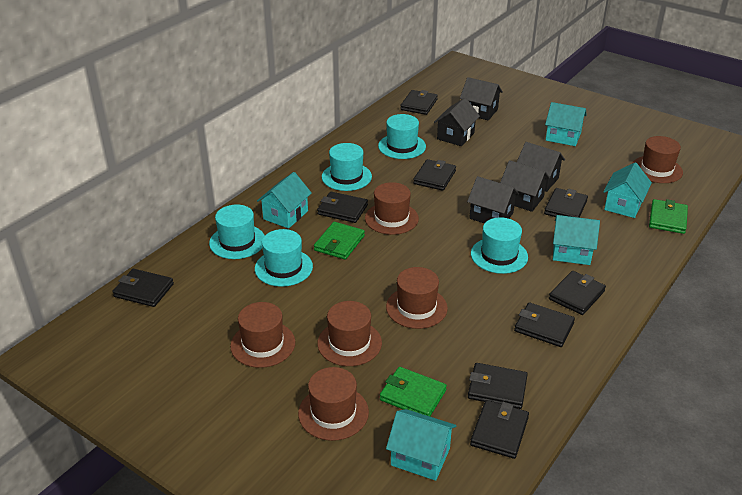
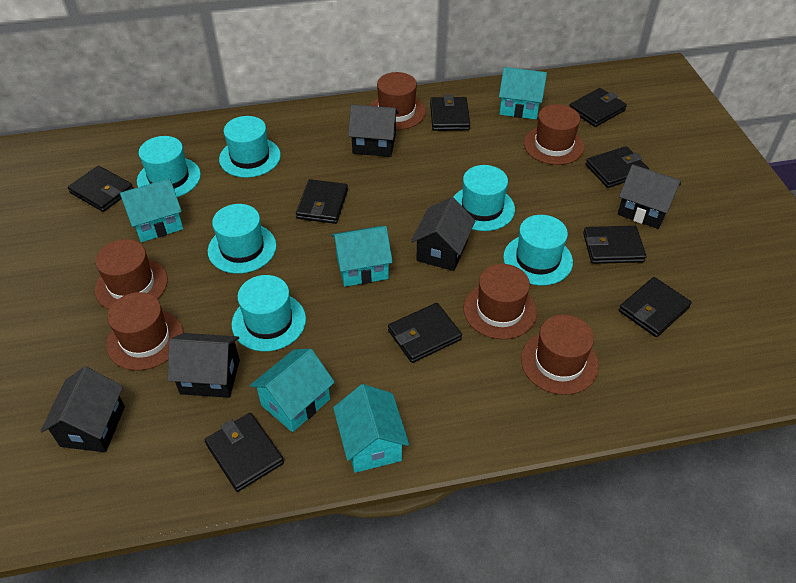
green wallet: 3 -> 0
turquoise hat: 5 -> 6

